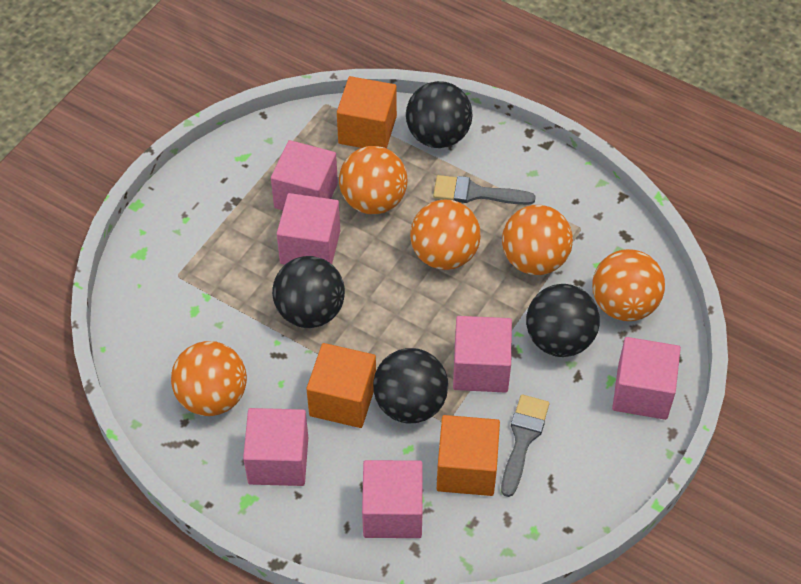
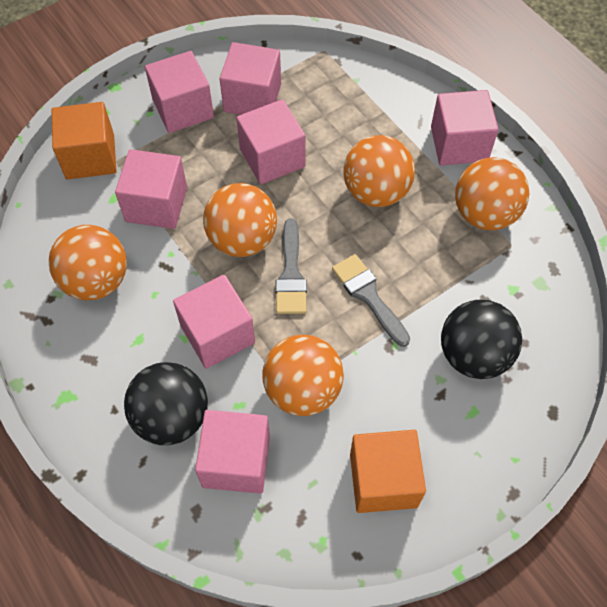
black ball: 4 -> 2
orange cube: 3 -> 2
pink cube: 6 -> 7

